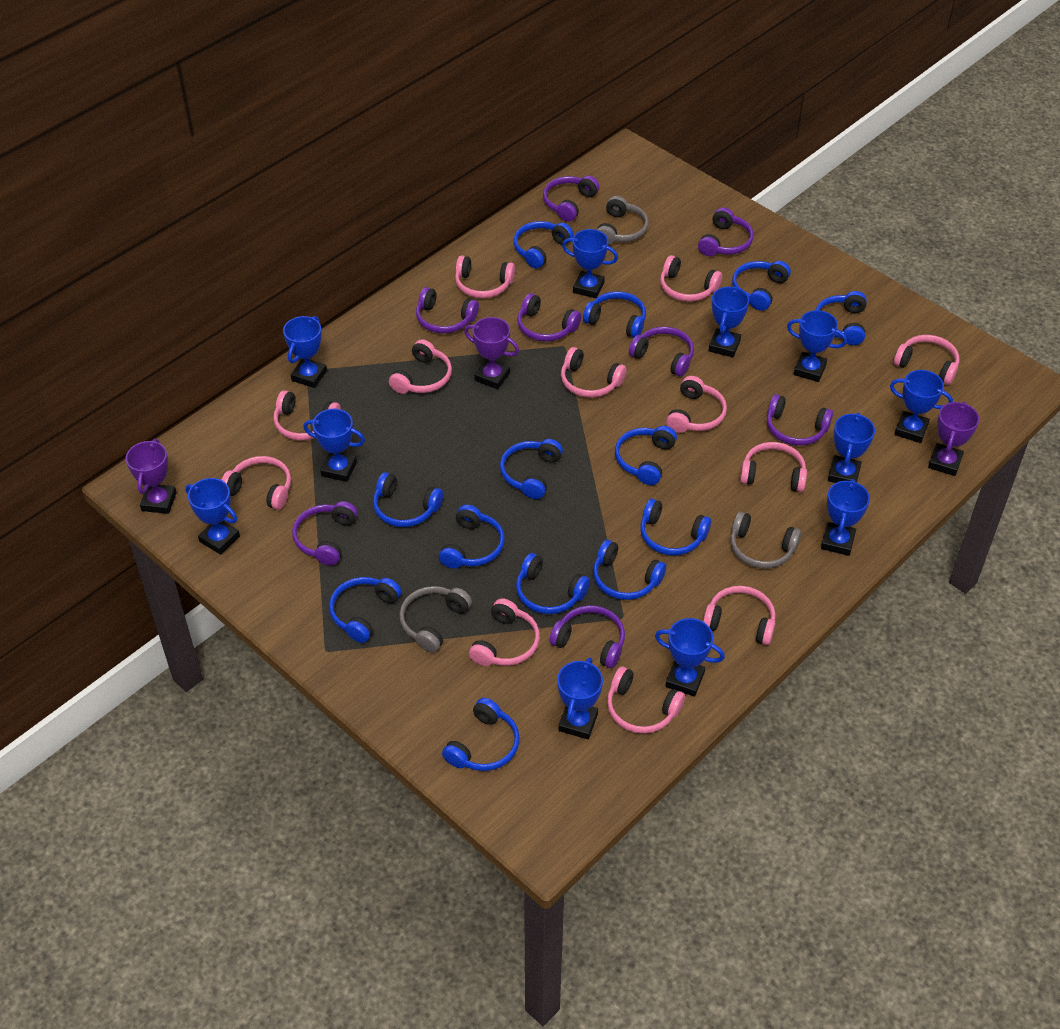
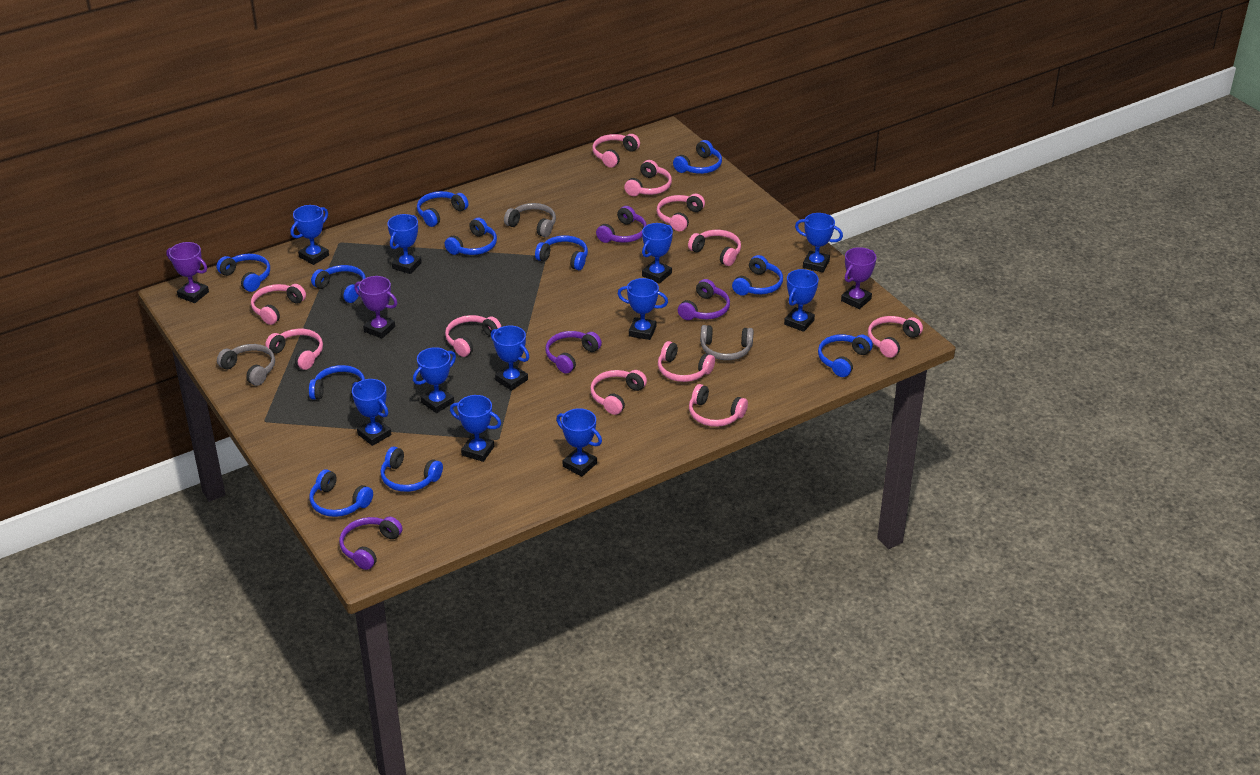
blue headphones: 13 -> 11
pink headphones: 12 -> 11
purple headphones: 8 -> 4

